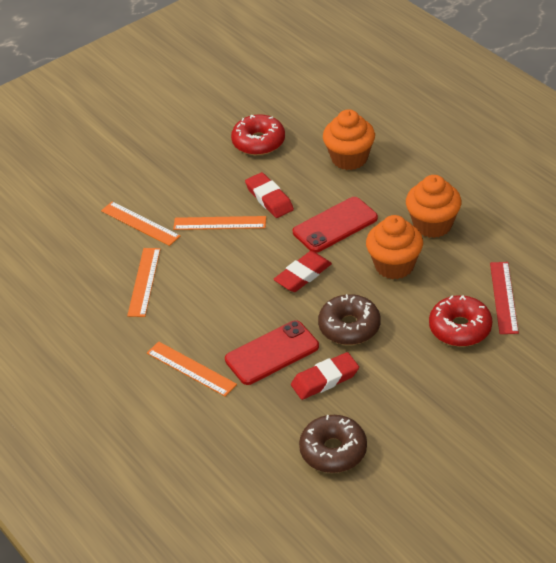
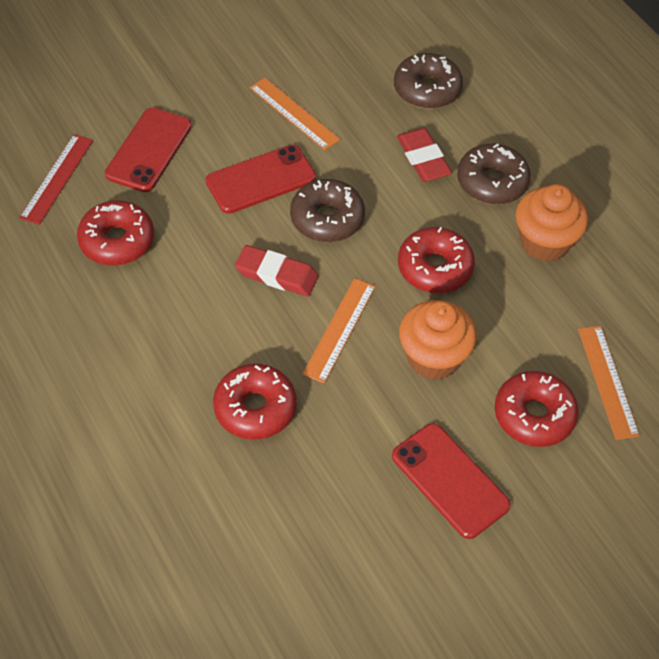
brown donut: 2 -> 3
orange cupcake: 3 -> 2
orange ruler: 4 -> 3
red donut: 2 -> 4
red eraser: 3 -> 2
red phone: 2 -> 3

